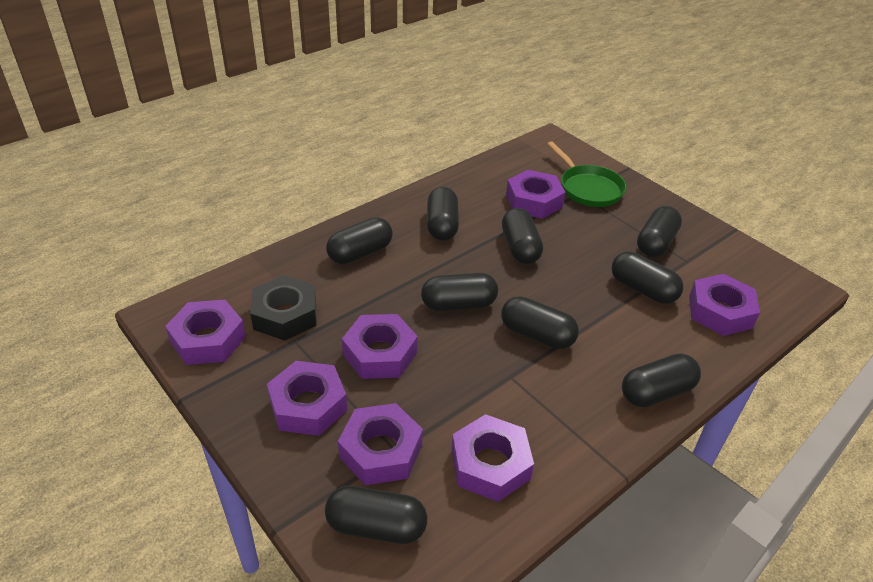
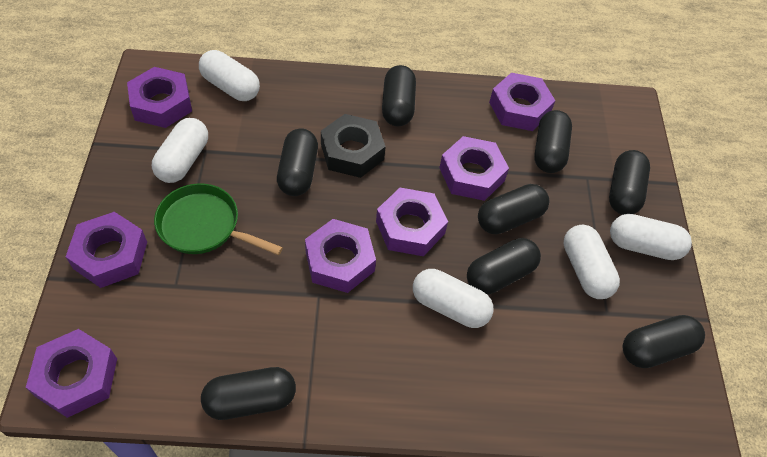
black capsule: 9 -> 8
white capsule: 0 -> 5

